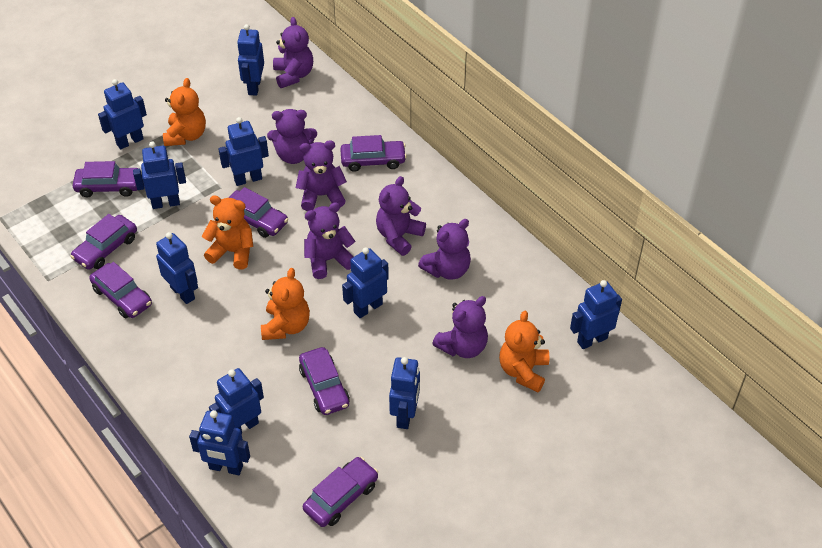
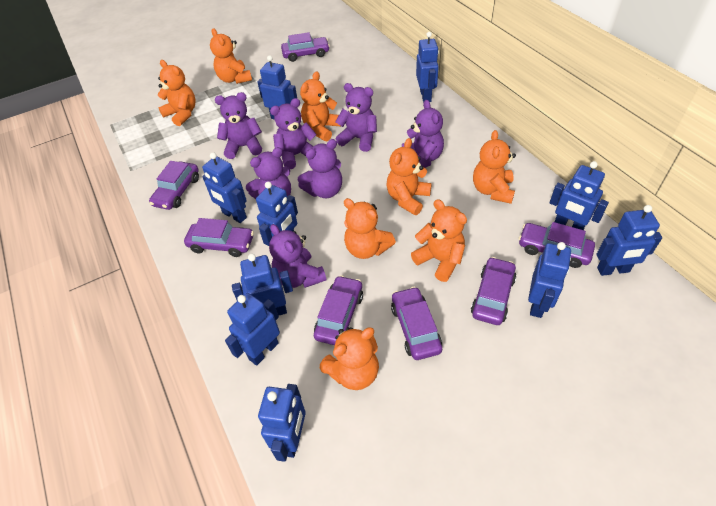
orange teddy bear: 4 -> 8

